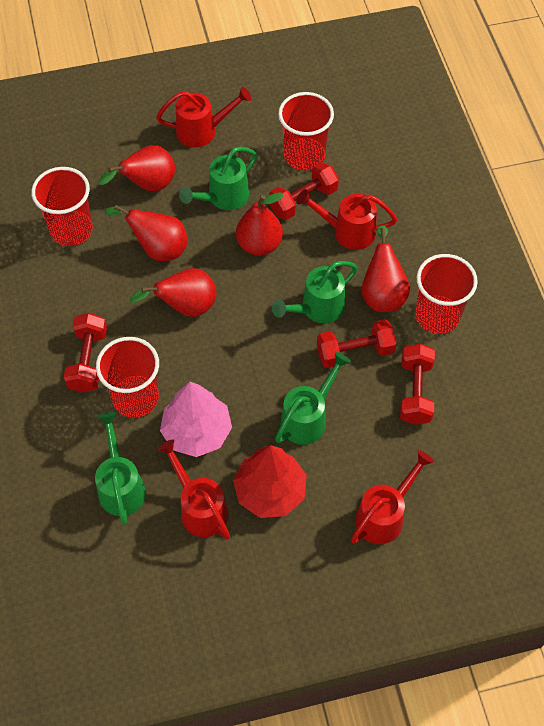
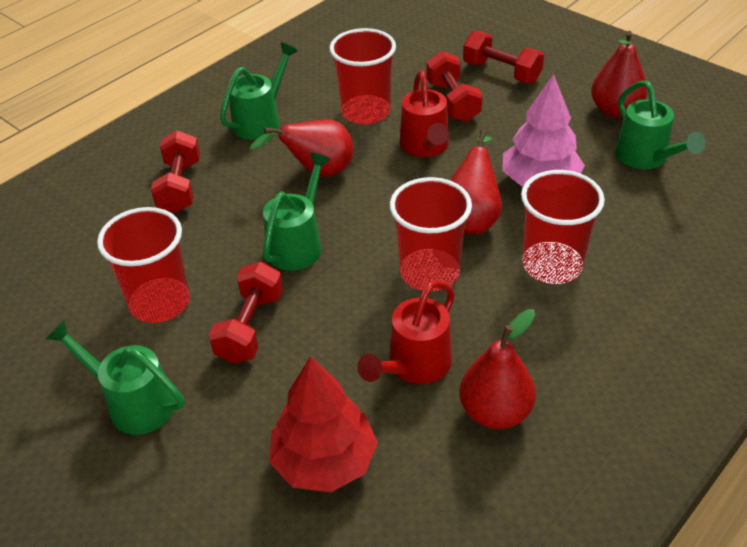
red pear: 5 -> 4
red watering can: 4 -> 2

